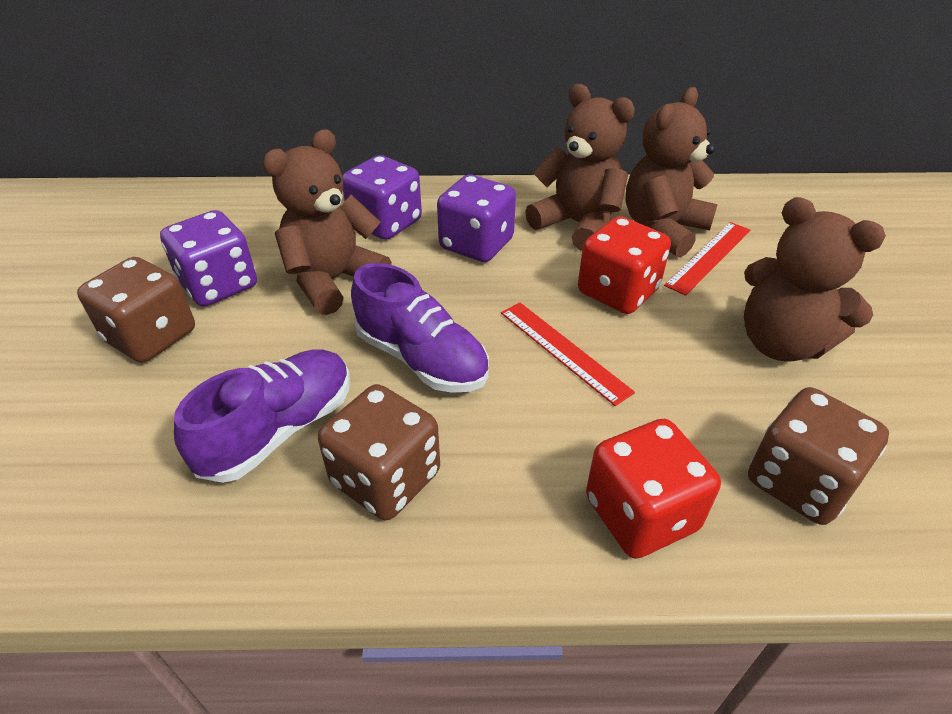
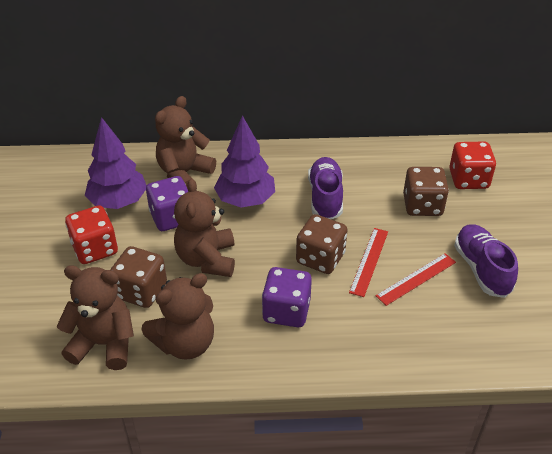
purple dice: 3 -> 2
purple tree: 0 -> 2

